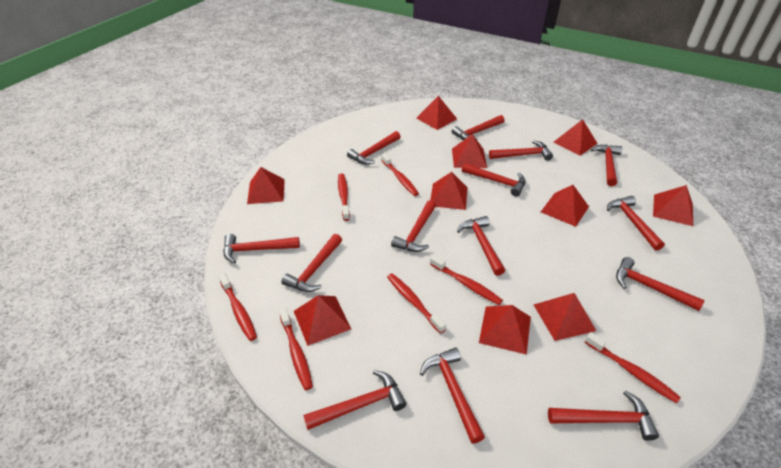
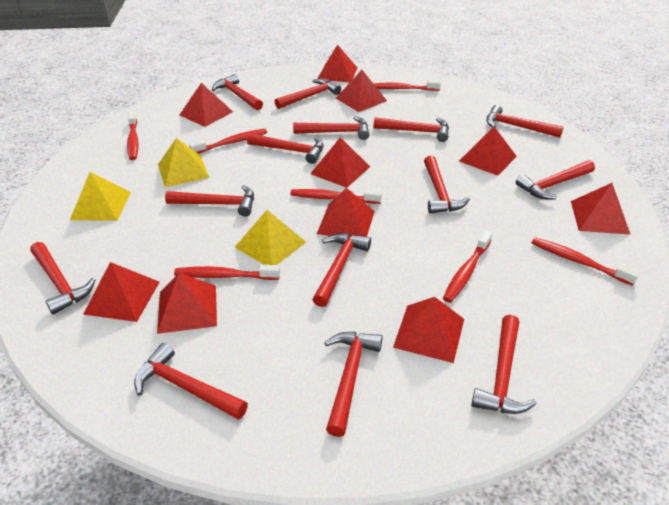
yellow pyramid: 0 -> 3

